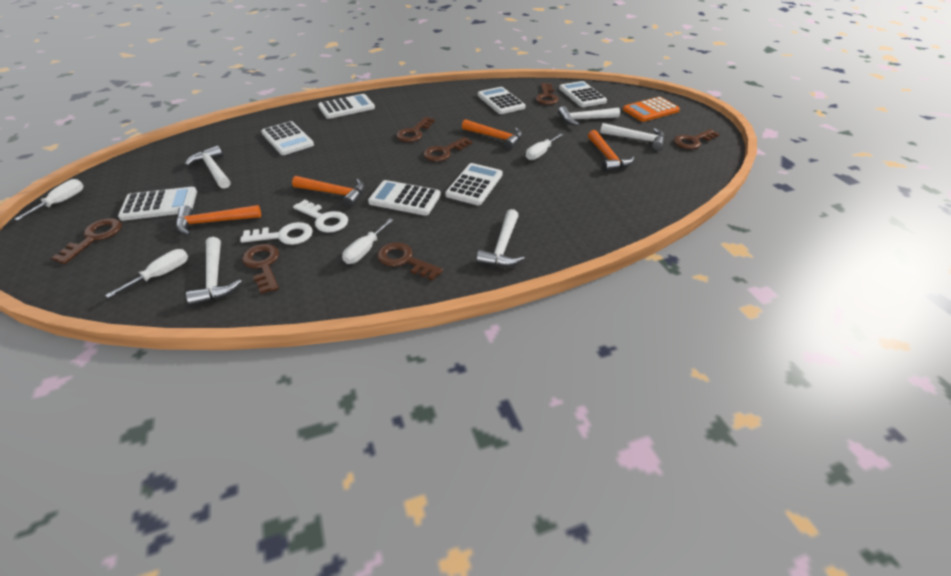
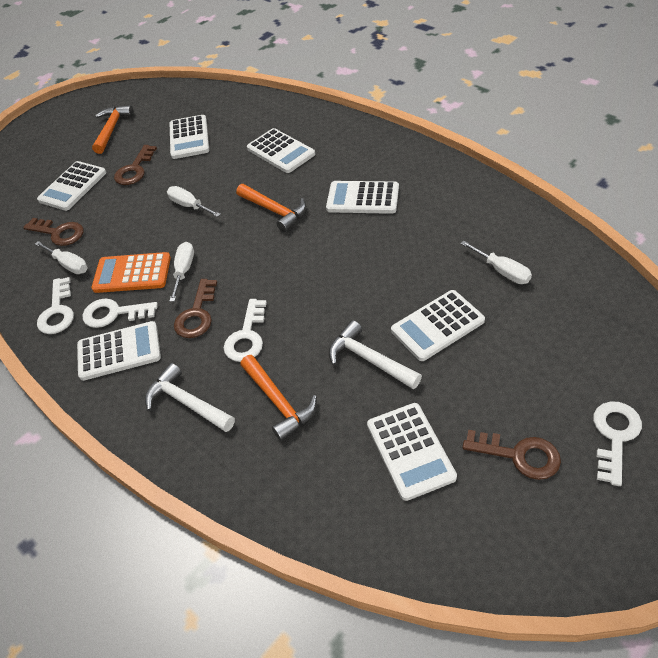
brown key: 7 -> 4
orange hammer: 4 -> 3
white hammer: 5 -> 2
white key: 2 -> 4

